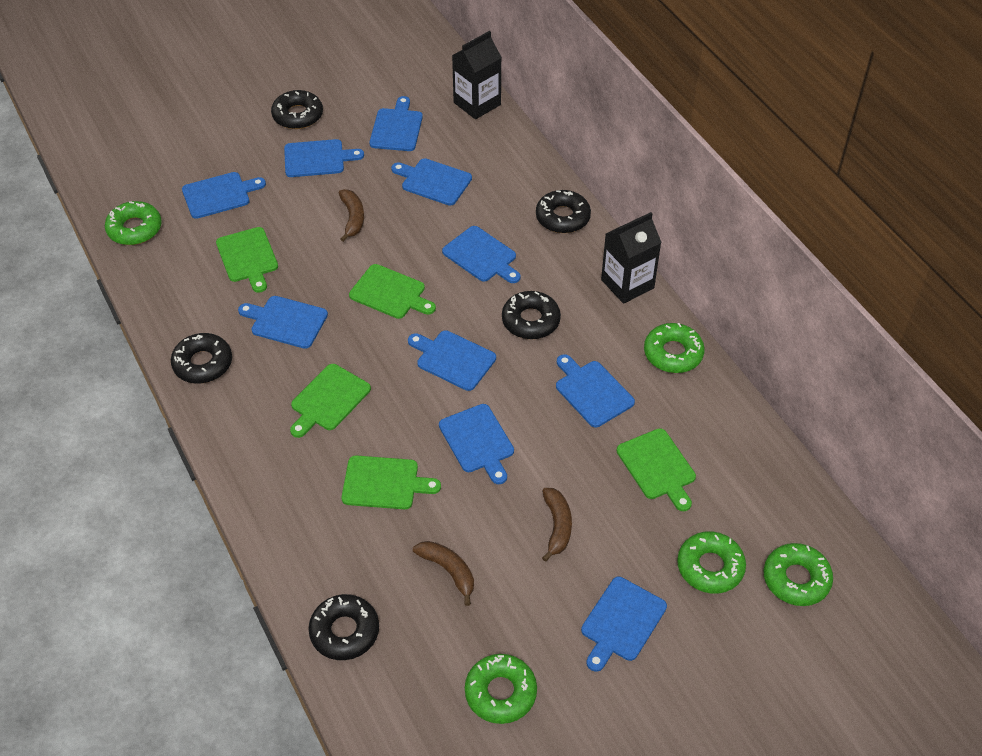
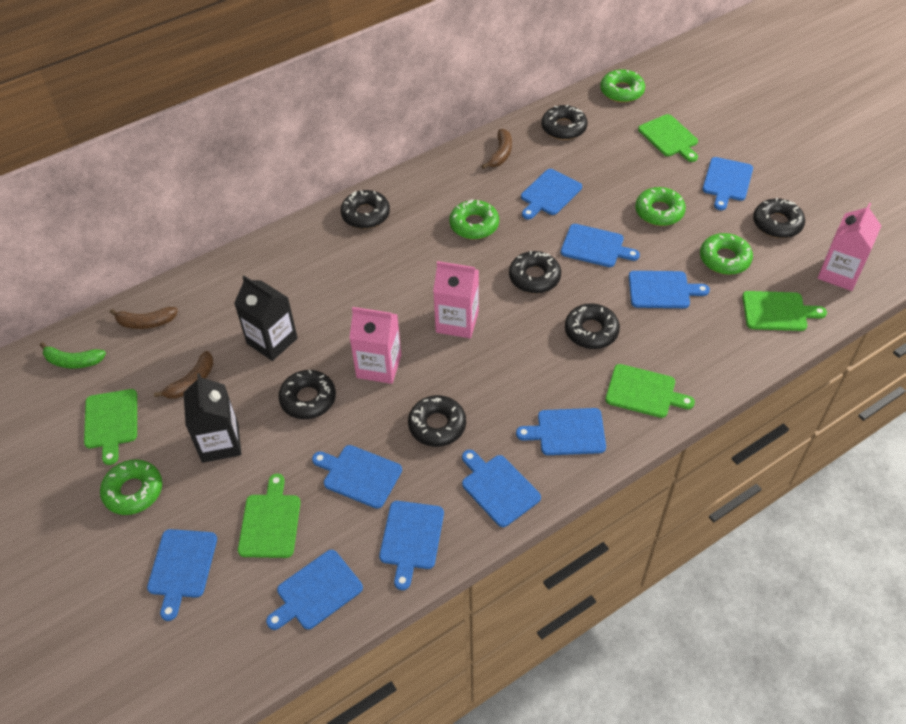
black donut: 5 -> 7
green banana: 0 -> 1
pink carton: 0 -> 3

